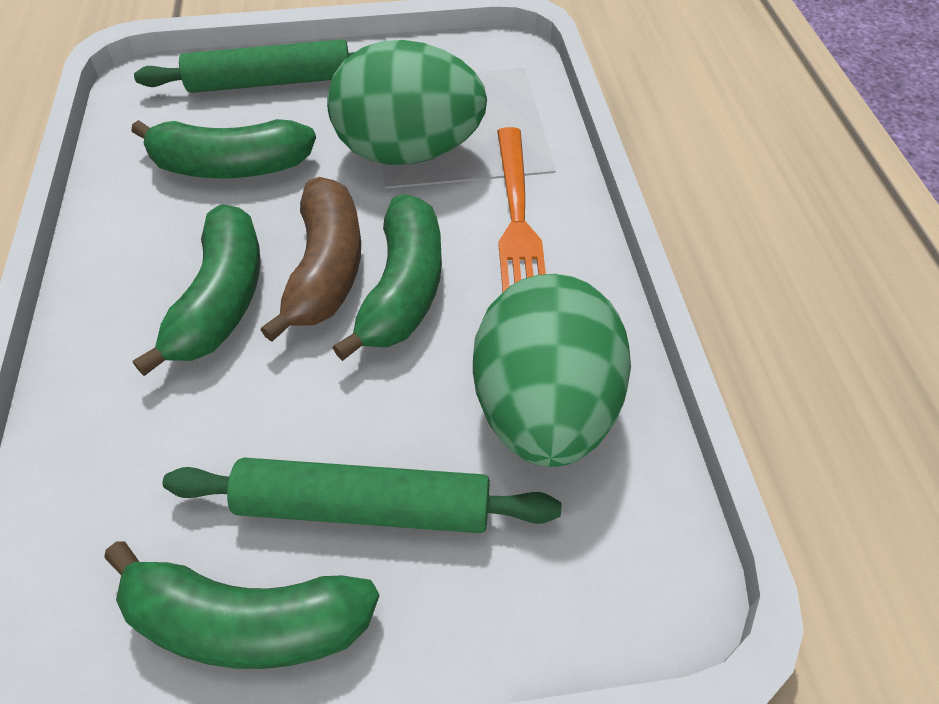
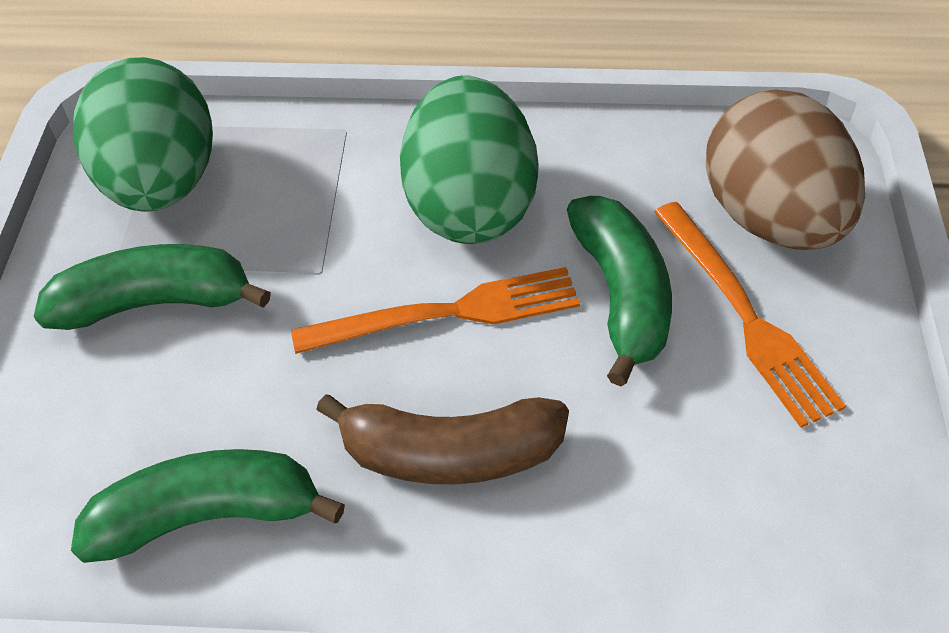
brown egg: 0 -> 1
green banana: 4 -> 3
green rolling pin: 2 -> 0
orange fork: 1 -> 2

